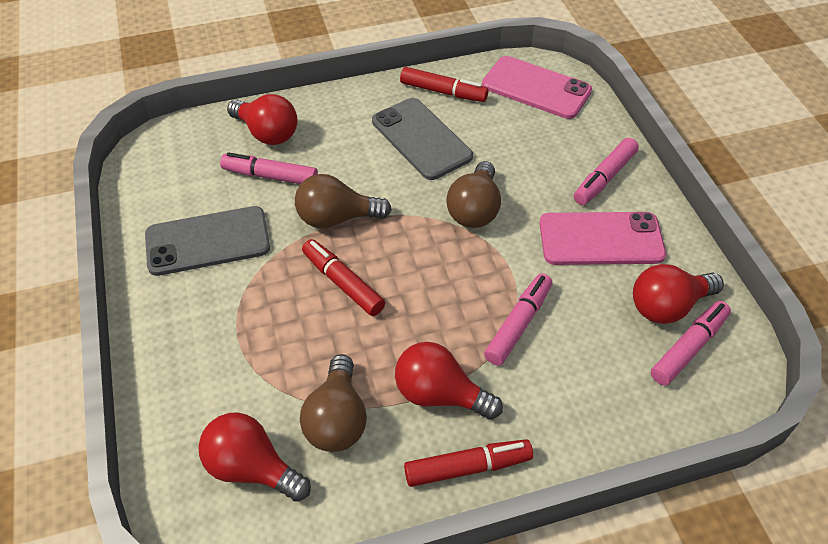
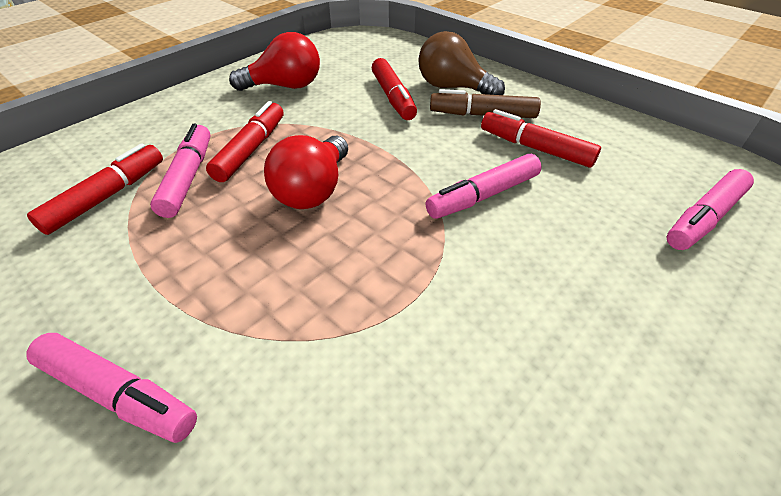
brown light bulb: 3 -> 1
brown marker: 0 -> 1
grey phone: 2 -> 0
pink phone: 2 -> 0
red light bulb: 4 -> 2
red marker: 3 -> 4

